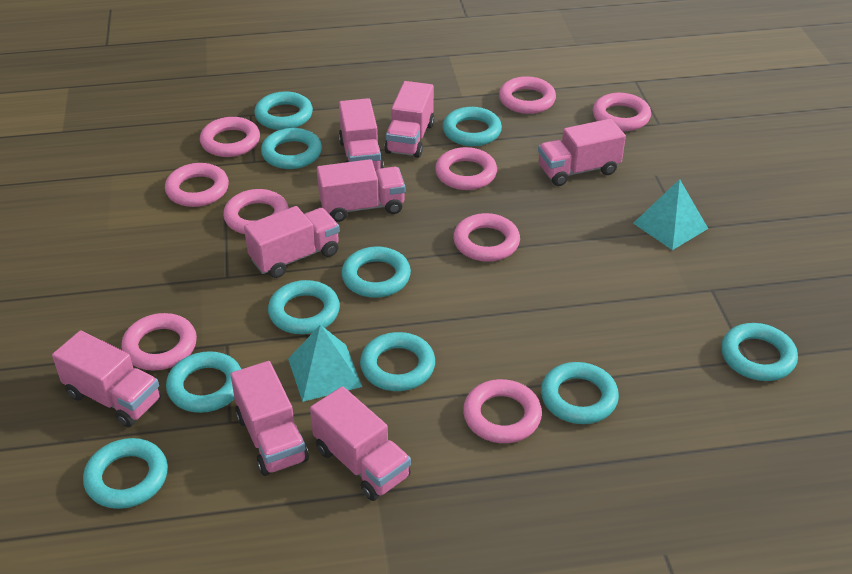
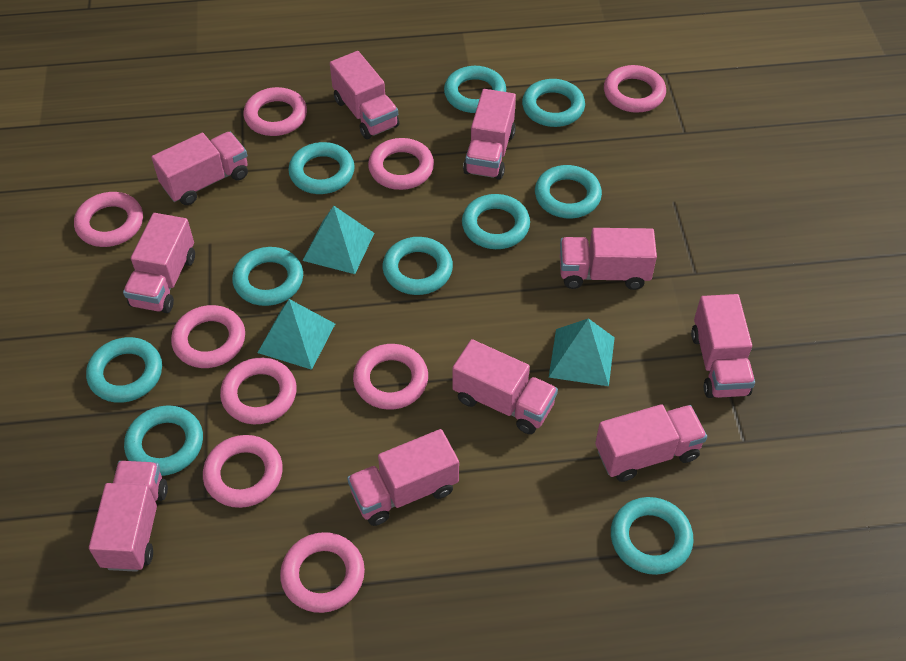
pink truck: 8 -> 10
turquoise pyramid: 2 -> 3

